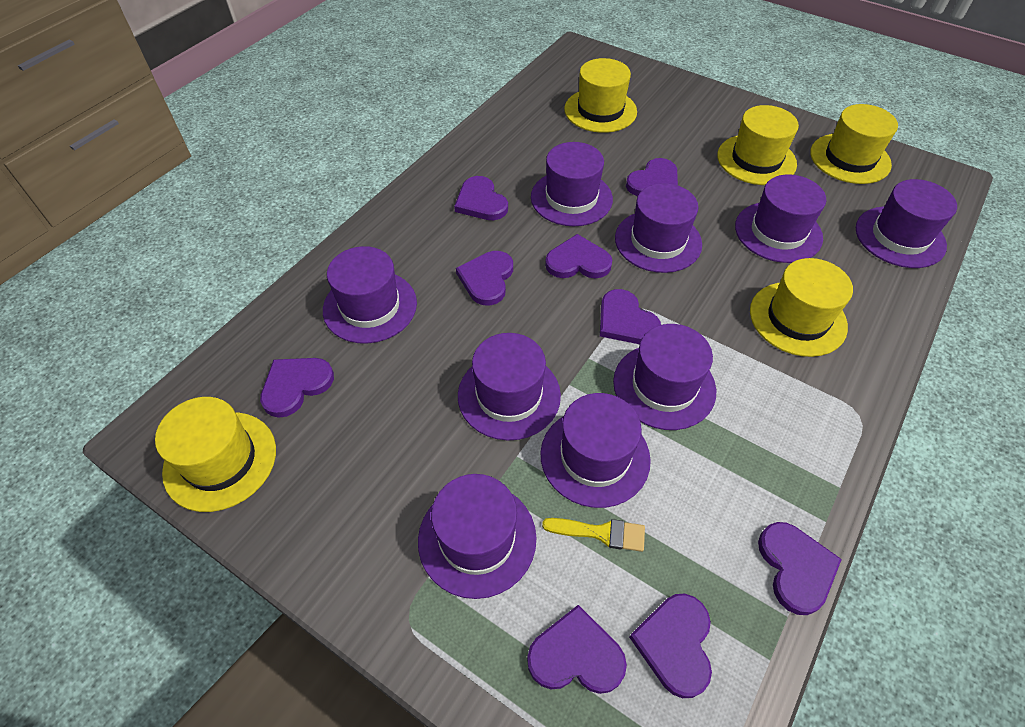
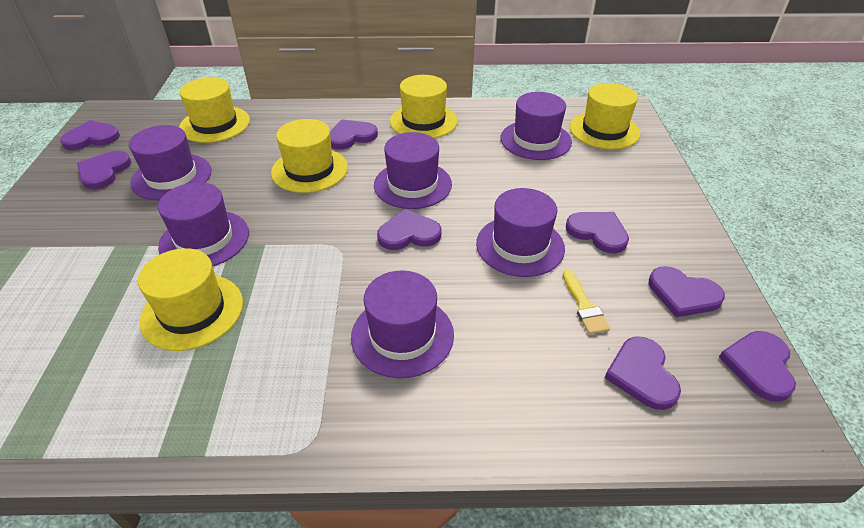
purple hat: 9 -> 6
purple heart: 9 -> 8

